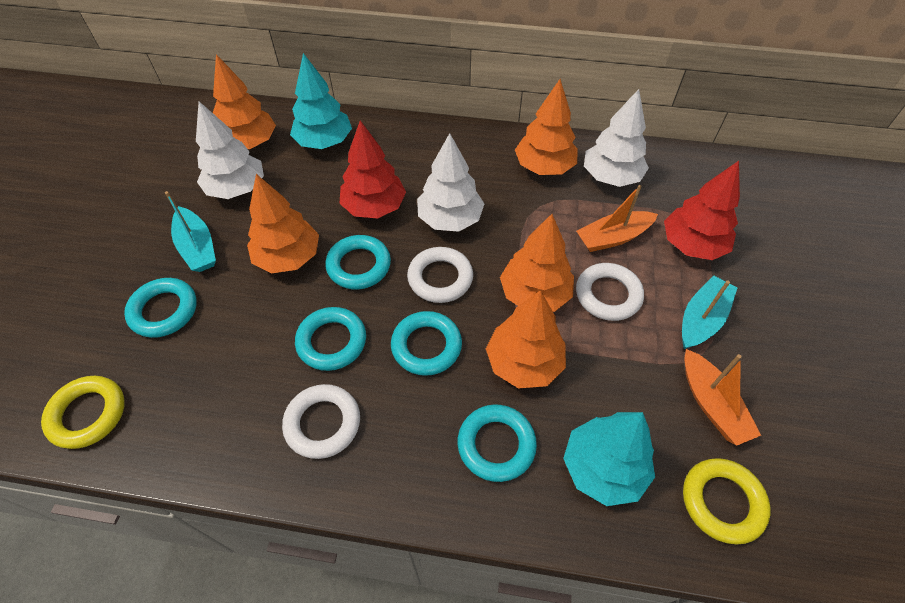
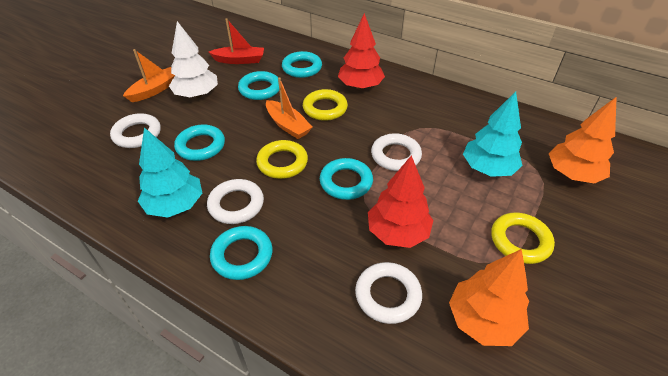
orange tree: 5 -> 2
red boat: 0 -> 1
turquoise boat: 2 -> 0
white ring: 3 -> 4
white tree: 3 -> 1
yellow ring: 2 -> 3

